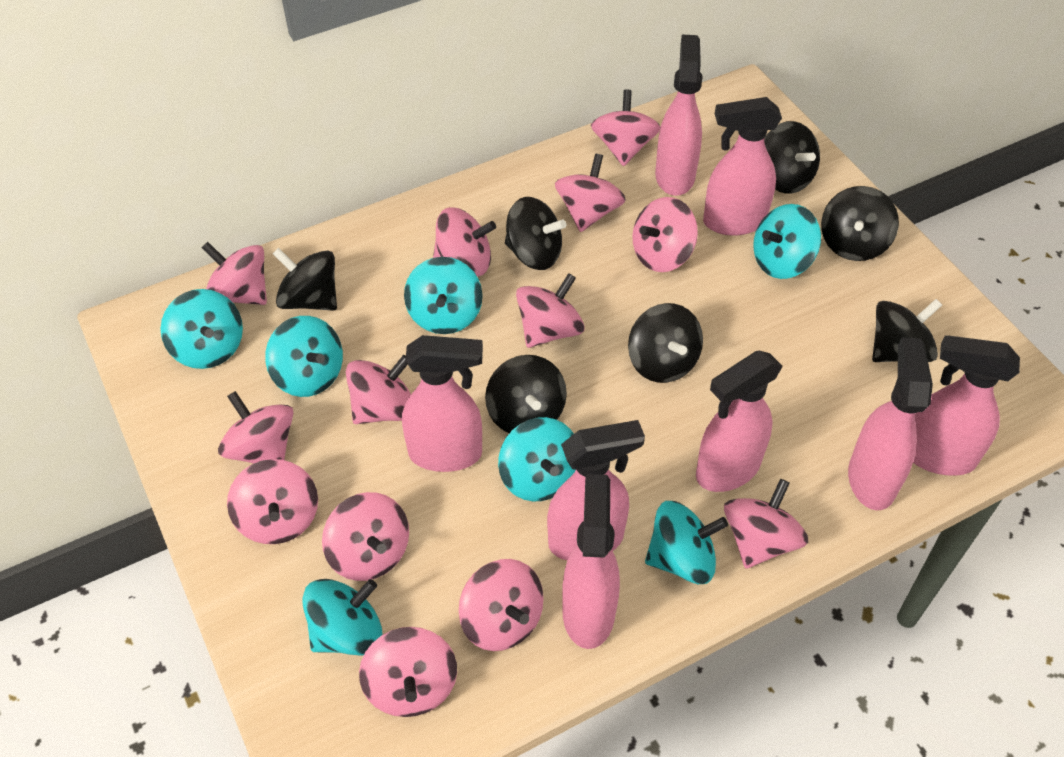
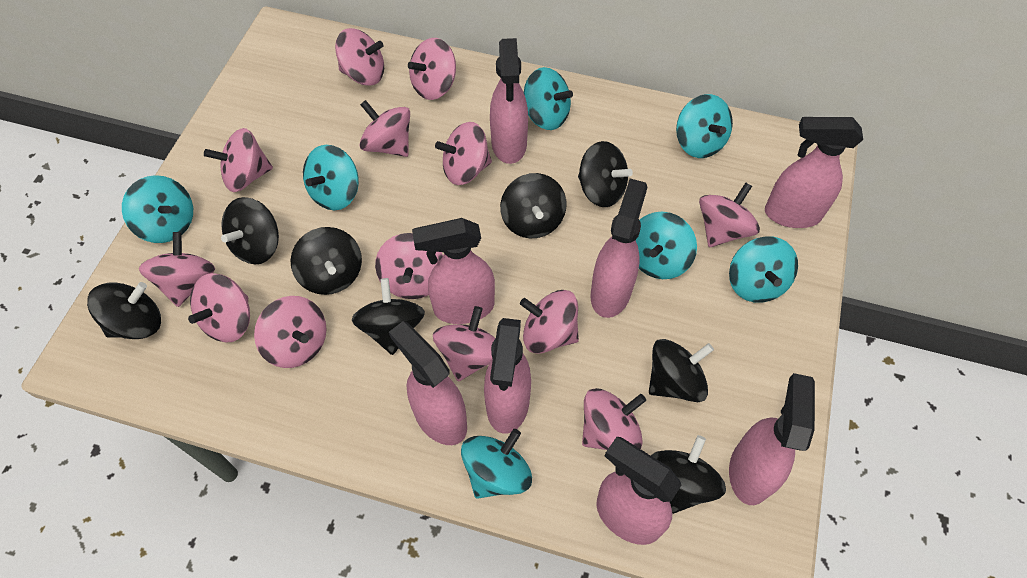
black spinning top: 7 -> 8

